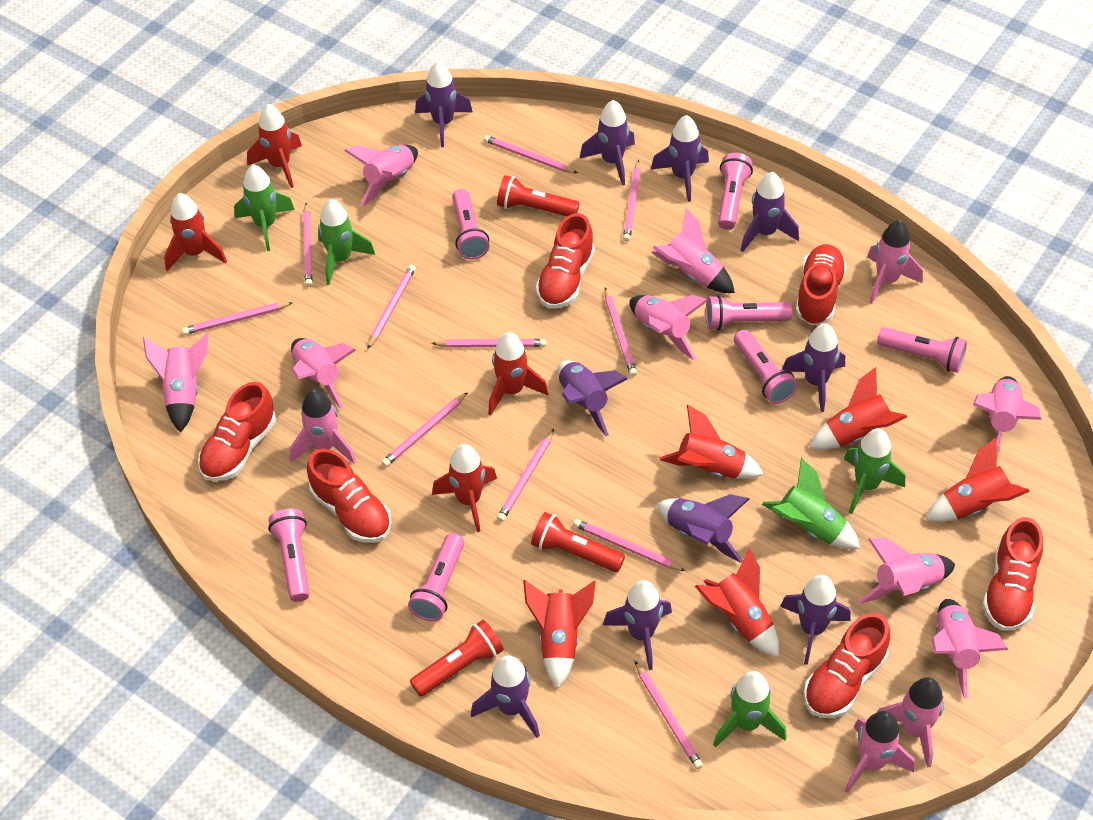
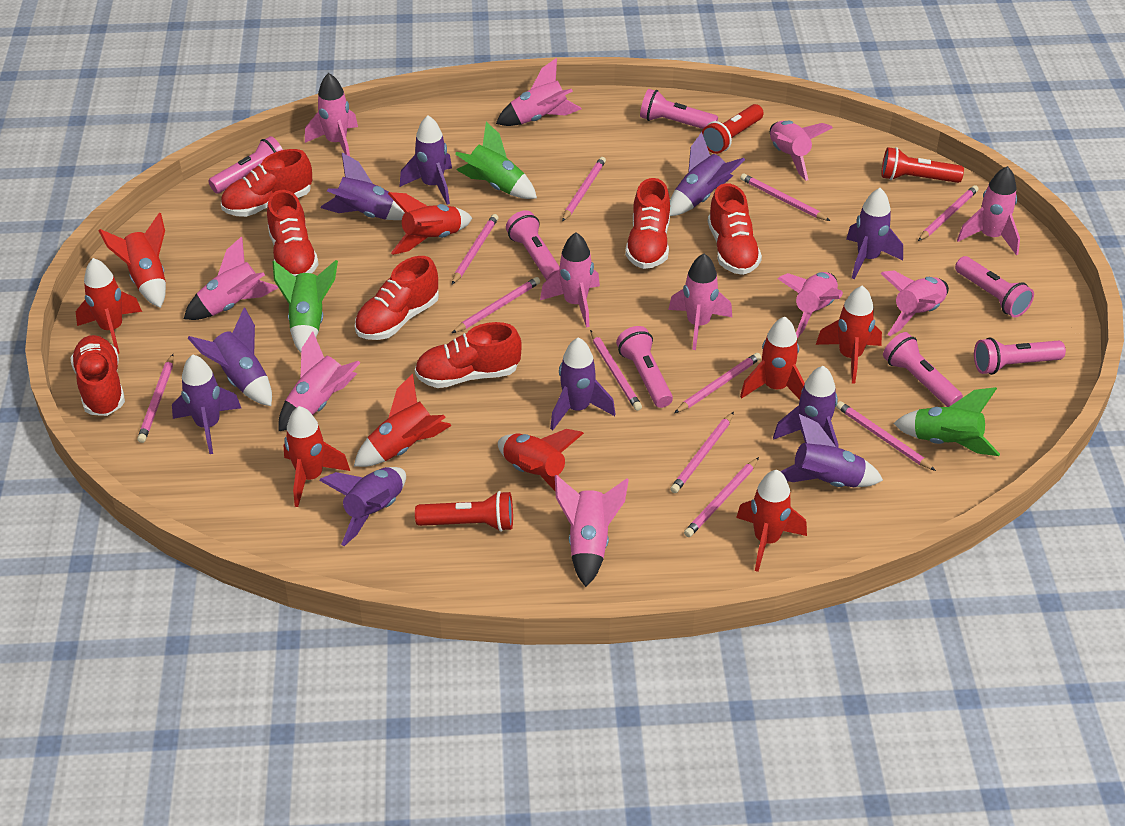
green rocket: 5 -> 3
pink rocket: 12 -> 11
red shoe: 6 -> 7

